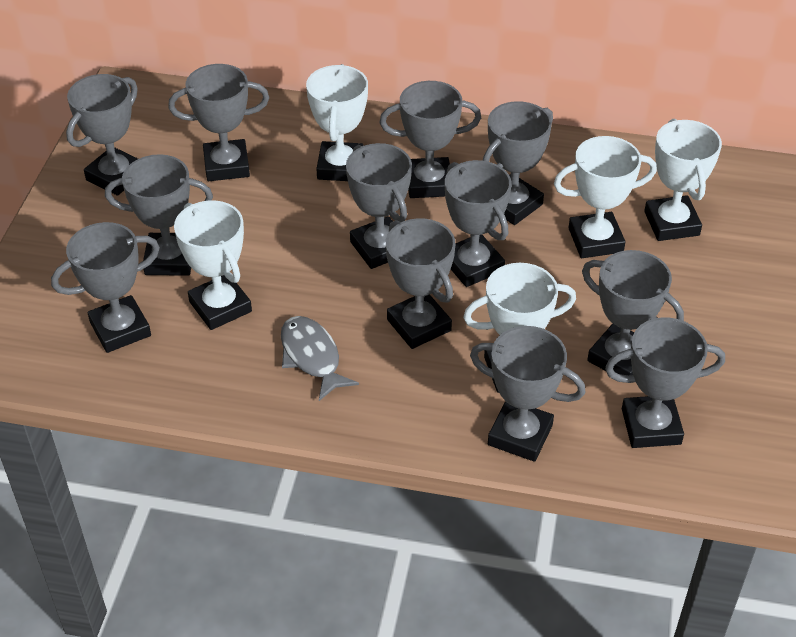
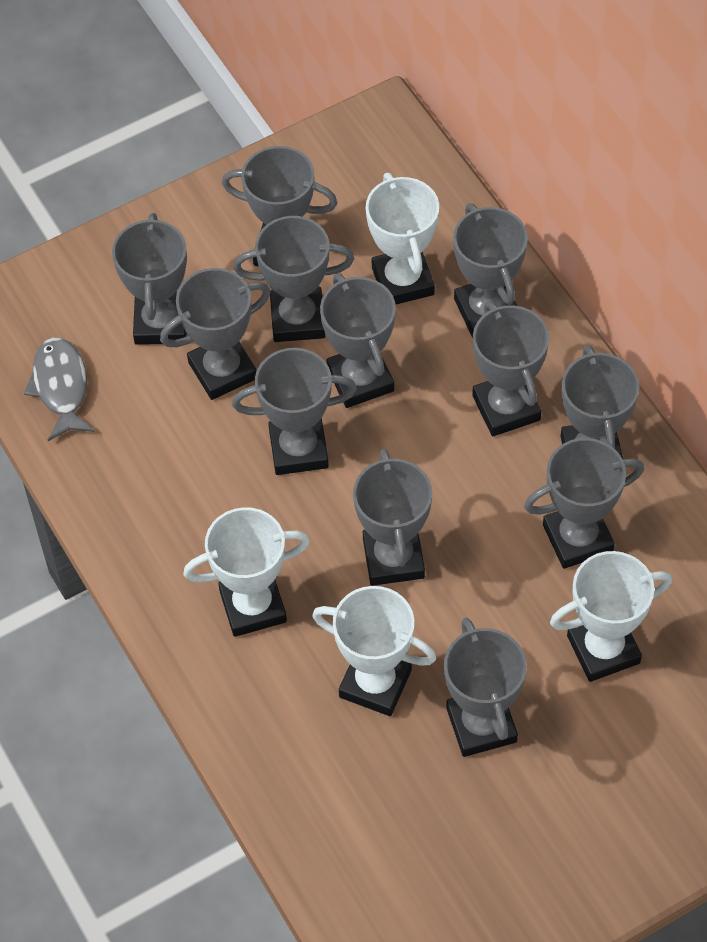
white trophy: 5 -> 4

